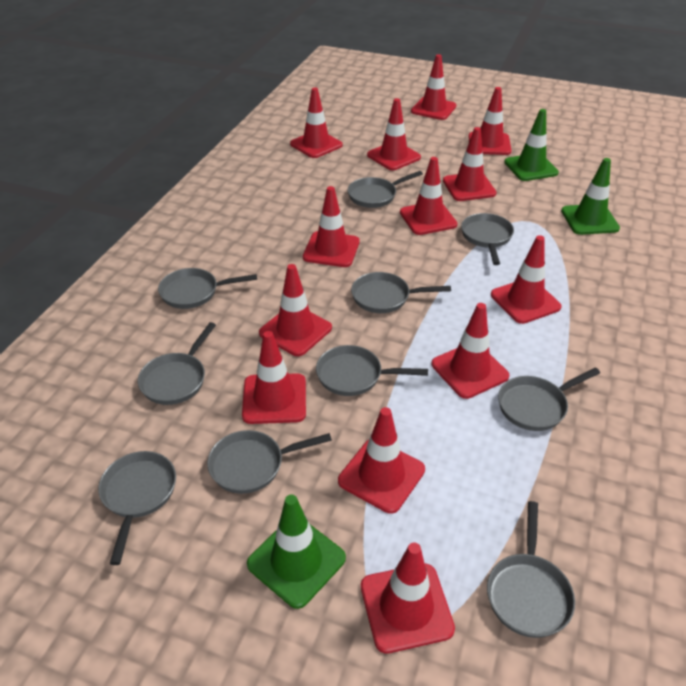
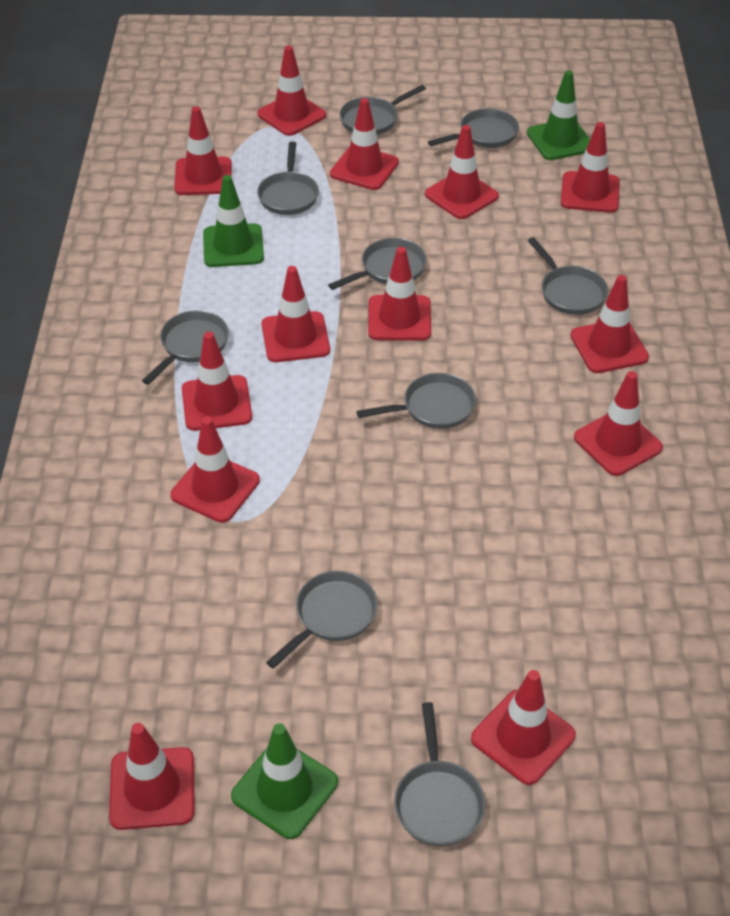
grey pan: 10 -> 9

